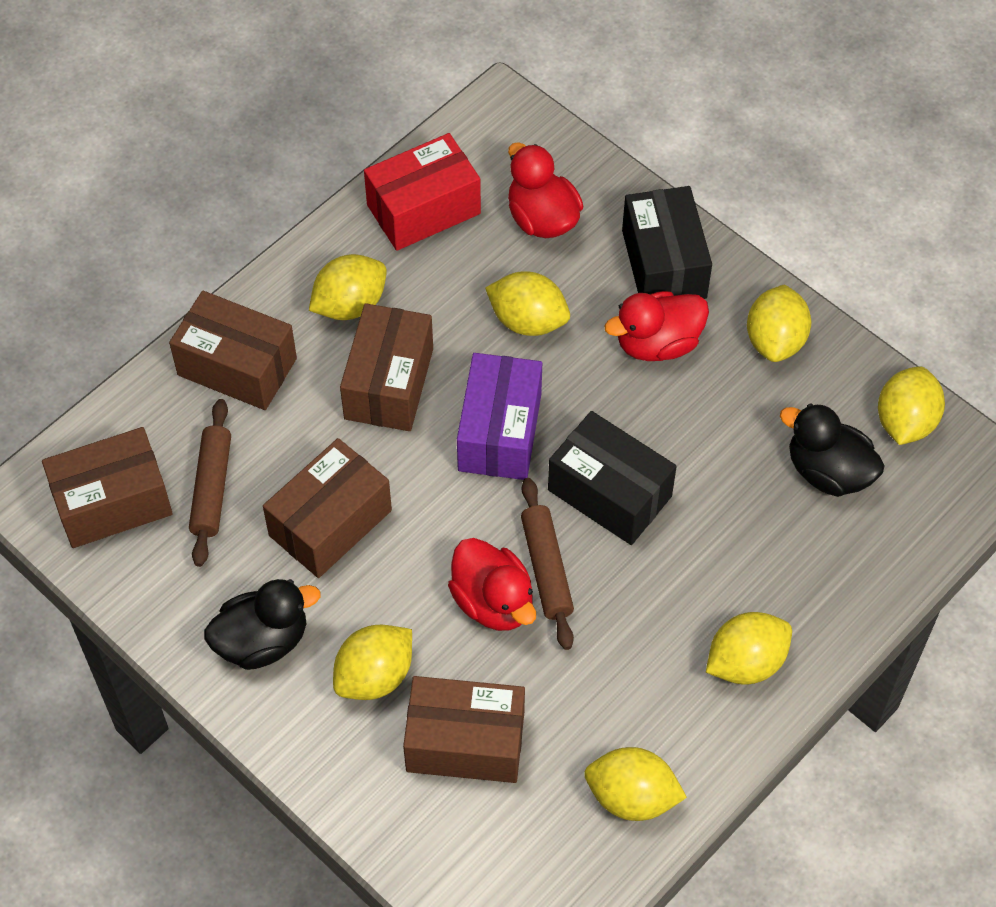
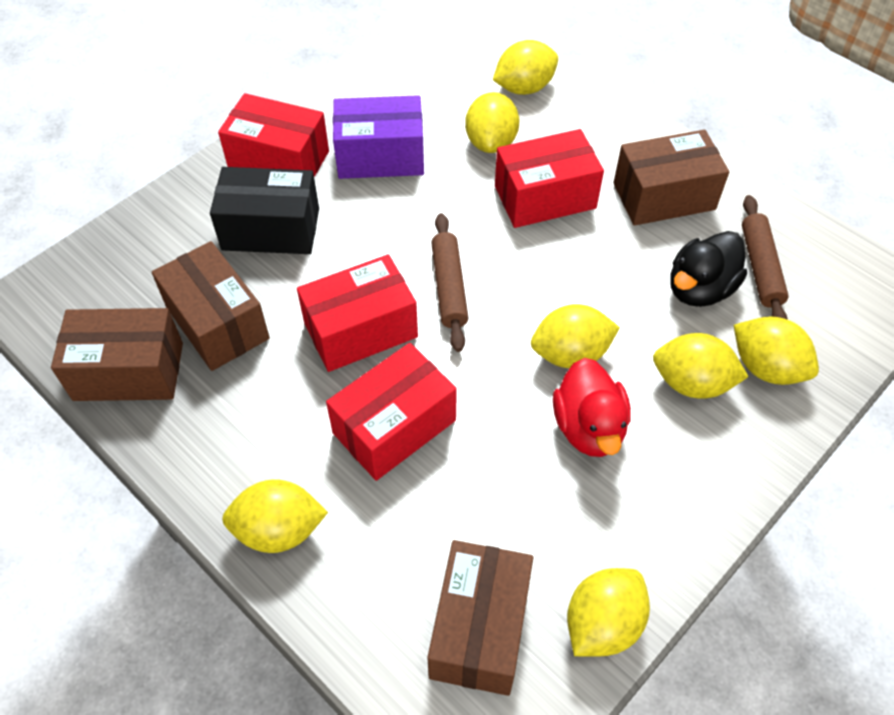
black box: 2 -> 1
black duck: 2 -> 1
brown box: 5 -> 4
red box: 1 -> 4
red duck: 3 -> 1

